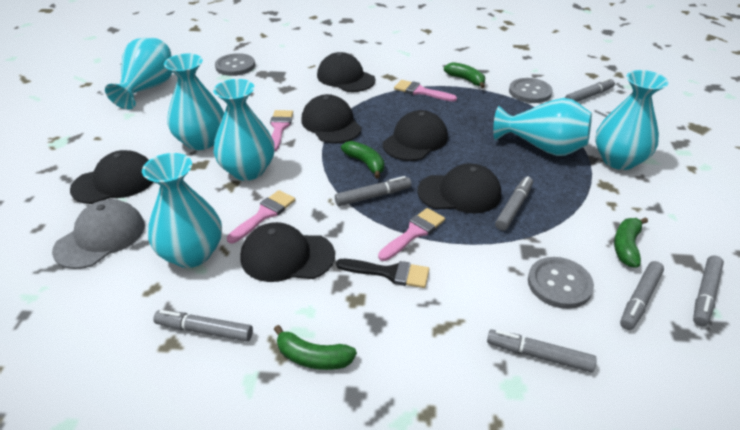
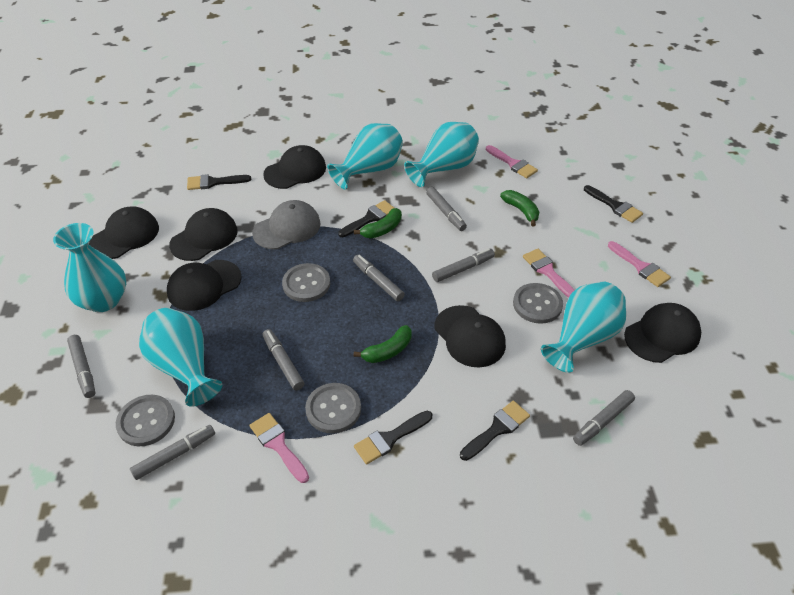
black brush: 1 -> 5
green banana: 4 -> 3
grey button: 3 -> 4
turquoise vase: 6 -> 5

